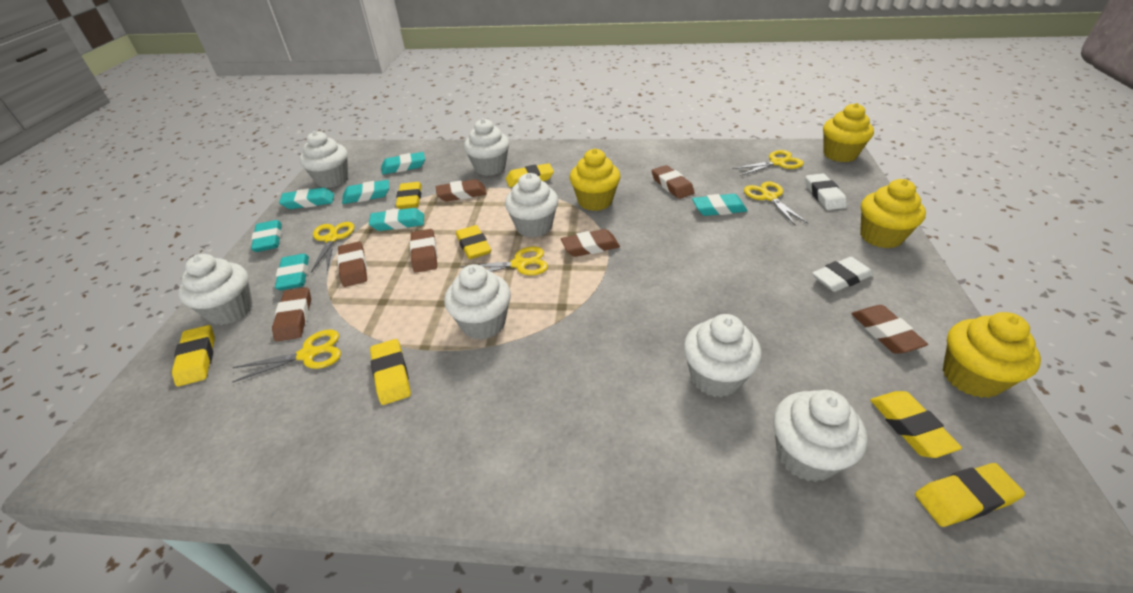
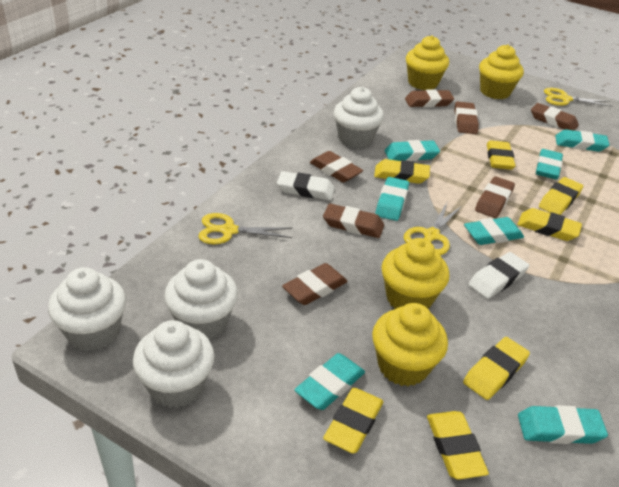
white cupcake: 7 -> 4
yellow scissors: 5 -> 3

